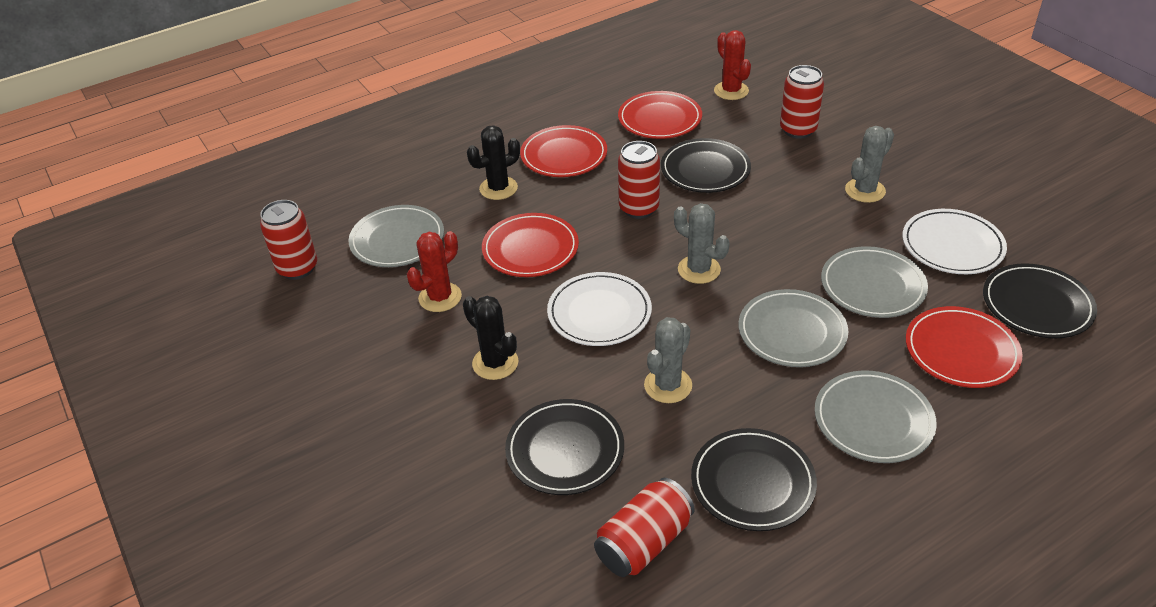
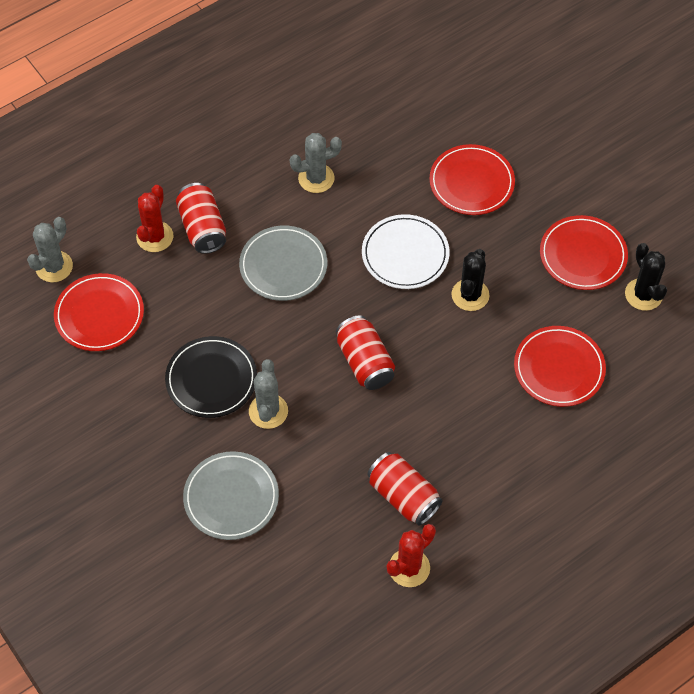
black plate: 4 -> 1
grey plate: 4 -> 2
red can: 4 -> 3
white plate: 2 -> 1

